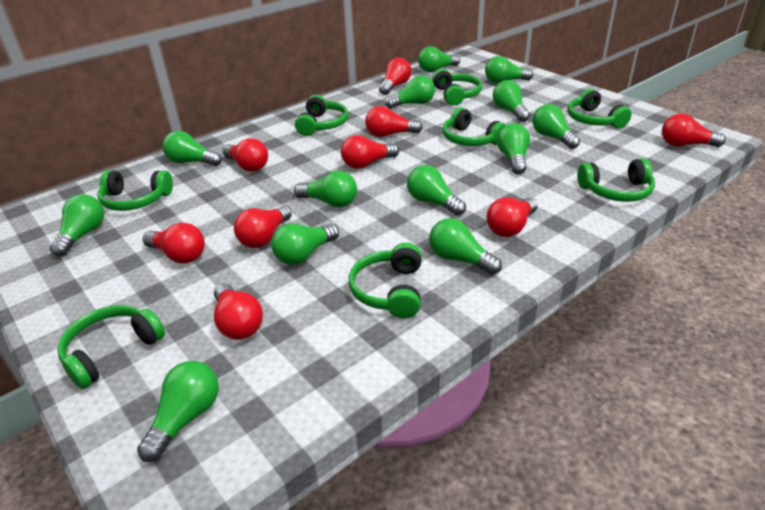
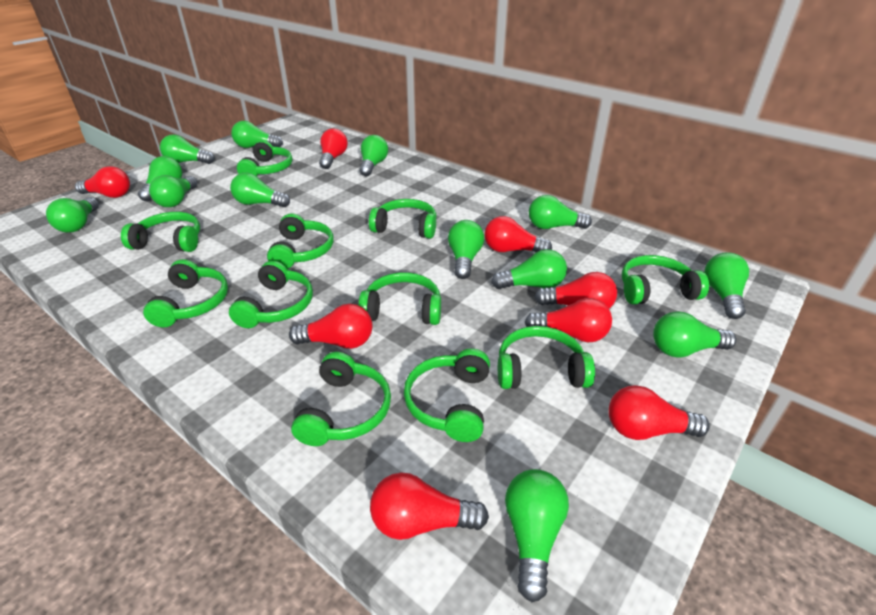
green headphones: 8 -> 11
red light bulb: 9 -> 8

